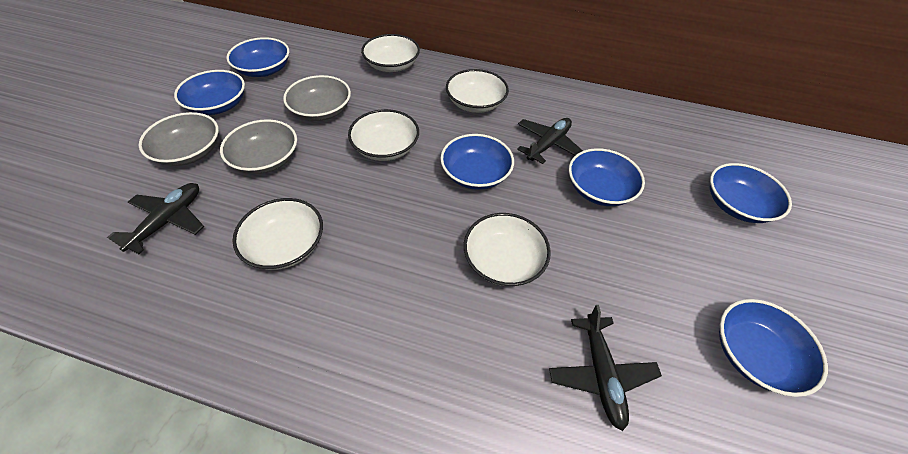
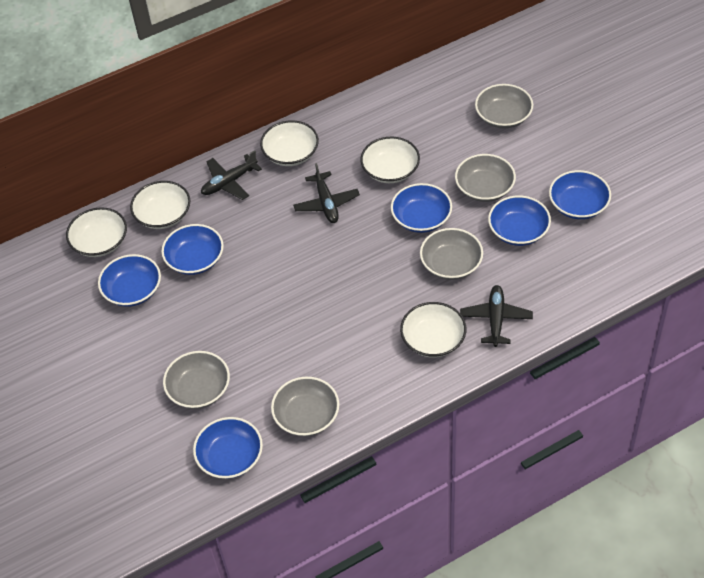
grey bowl: 3 -> 5

